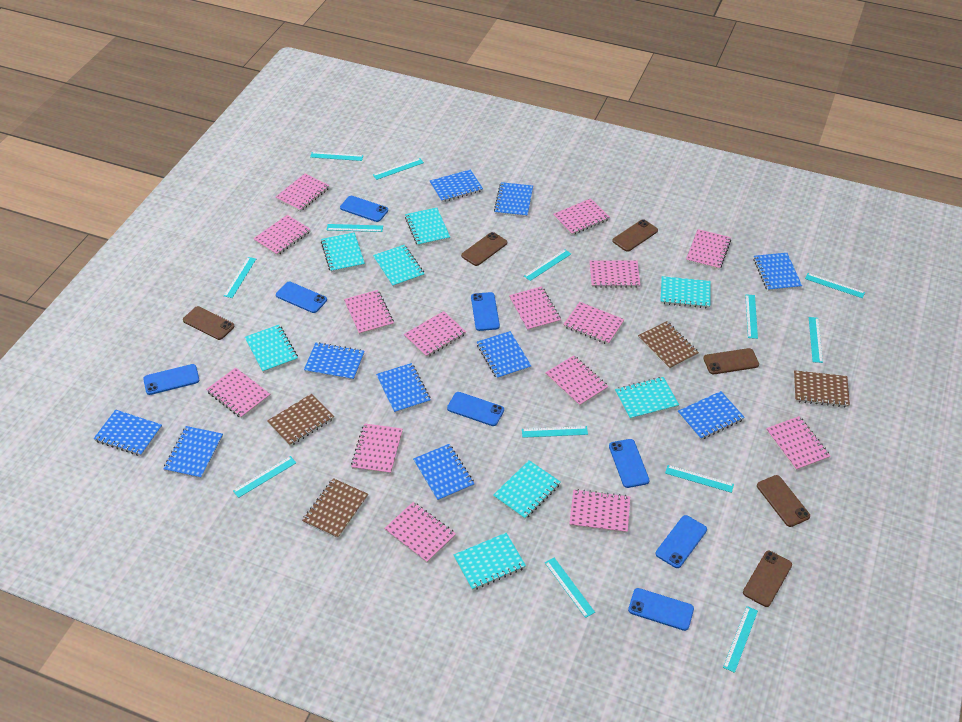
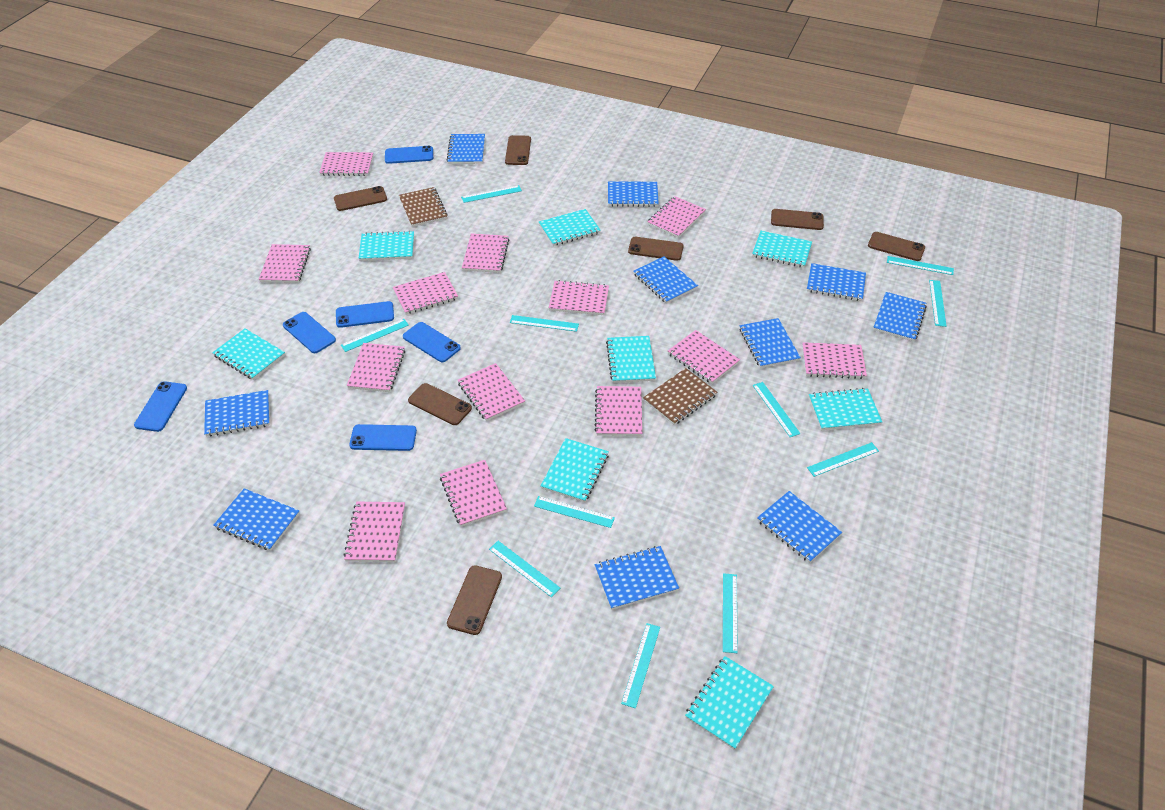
blue phone: 8 -> 6
brown notebook: 4 -> 2
brown phone: 6 -> 7
pink notebook: 15 -> 13
turquoise ruler: 13 -> 11

